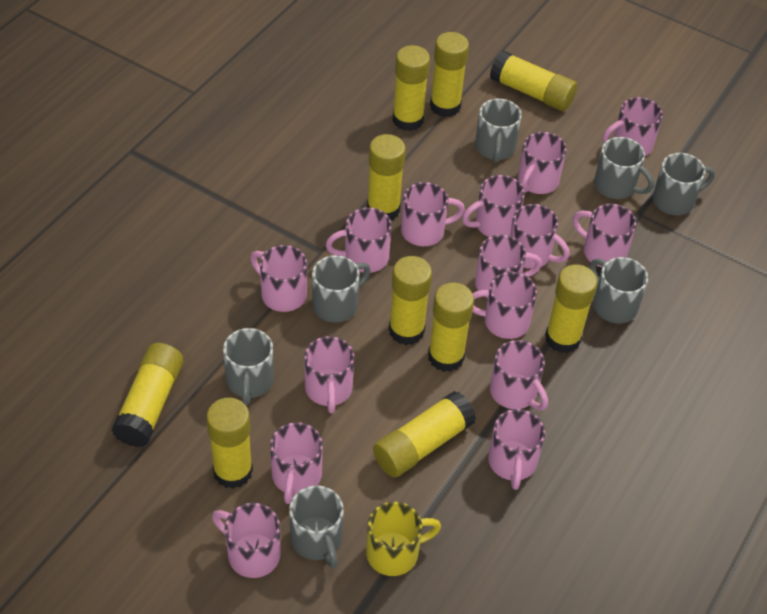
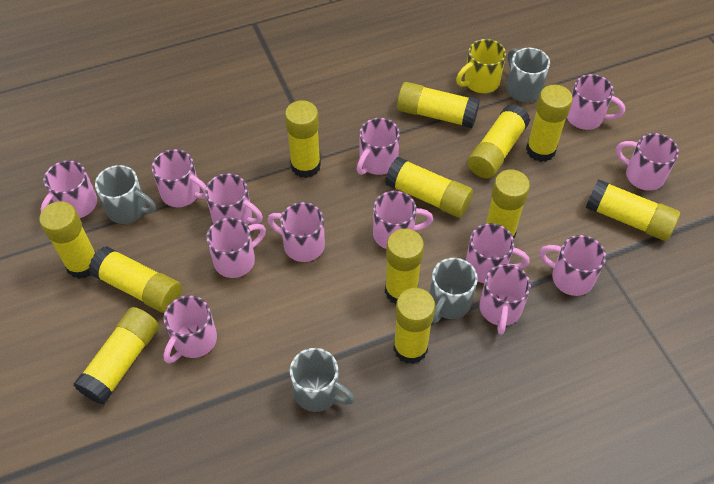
grey mug: 7 -> 4
pink mug: 15 -> 13
yellow glue stick: 10 -> 12

